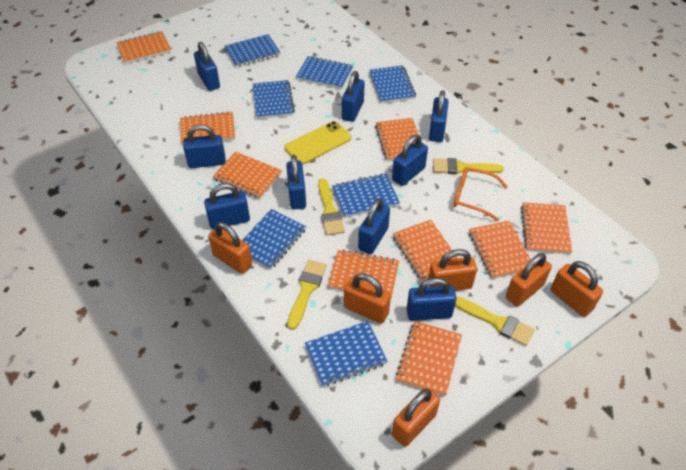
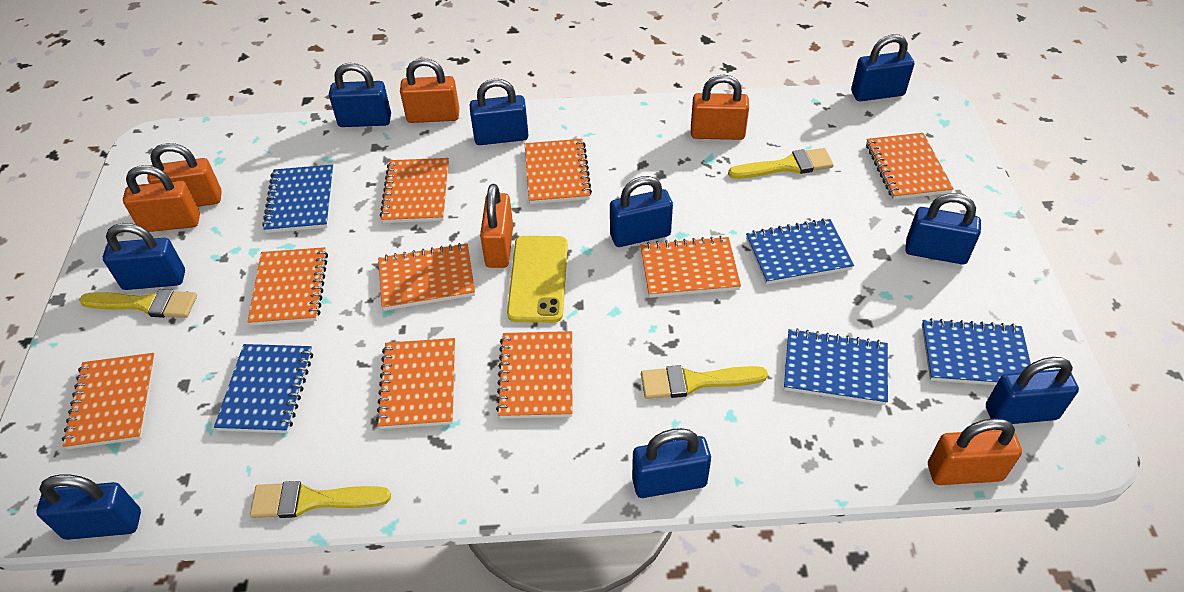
blue notebook: 7 -> 5
orange glasses: 1 -> 0

